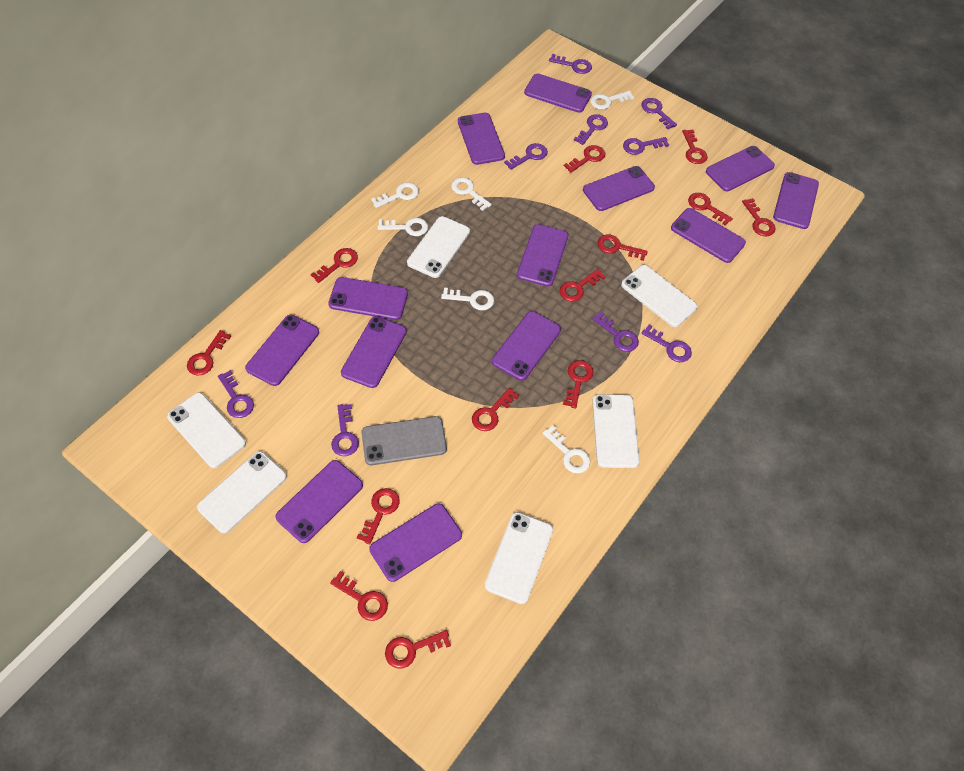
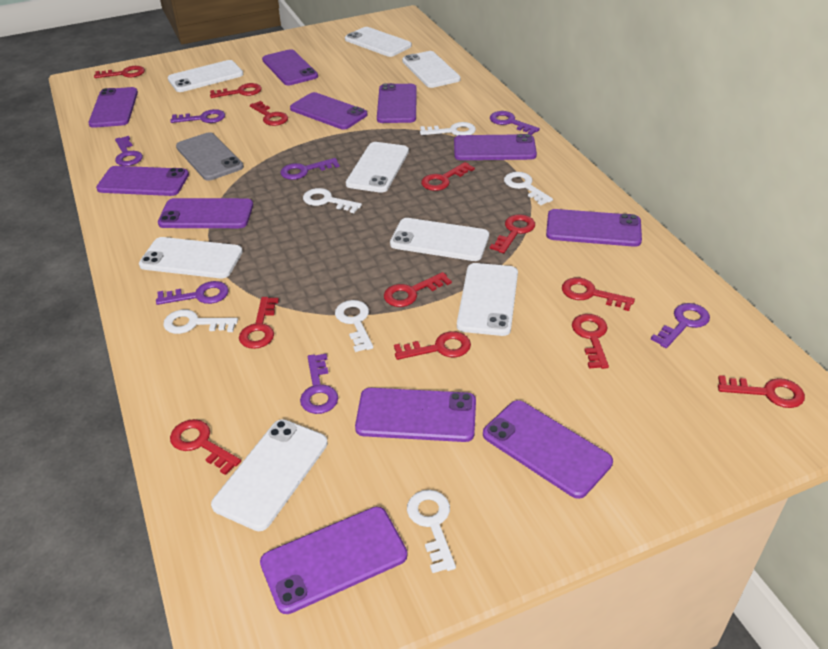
purple key: 9 -> 7
purple phone: 13 -> 11
red key: 13 -> 12
white phone: 6 -> 8

